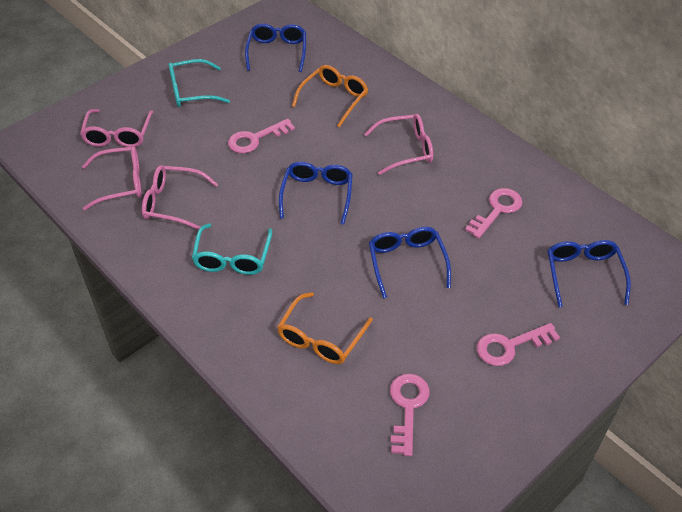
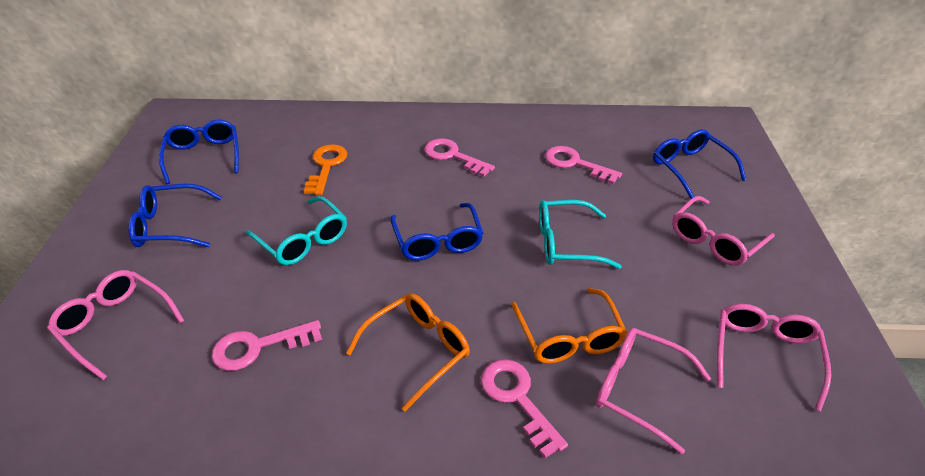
orange key: 0 -> 1

